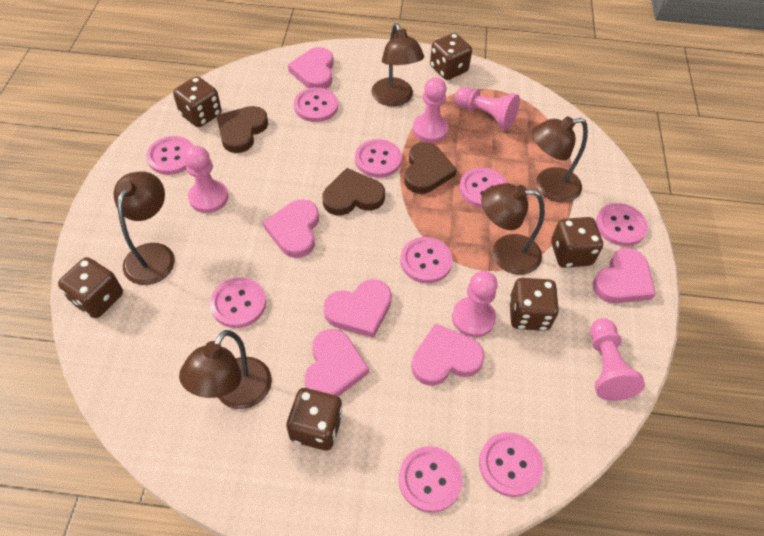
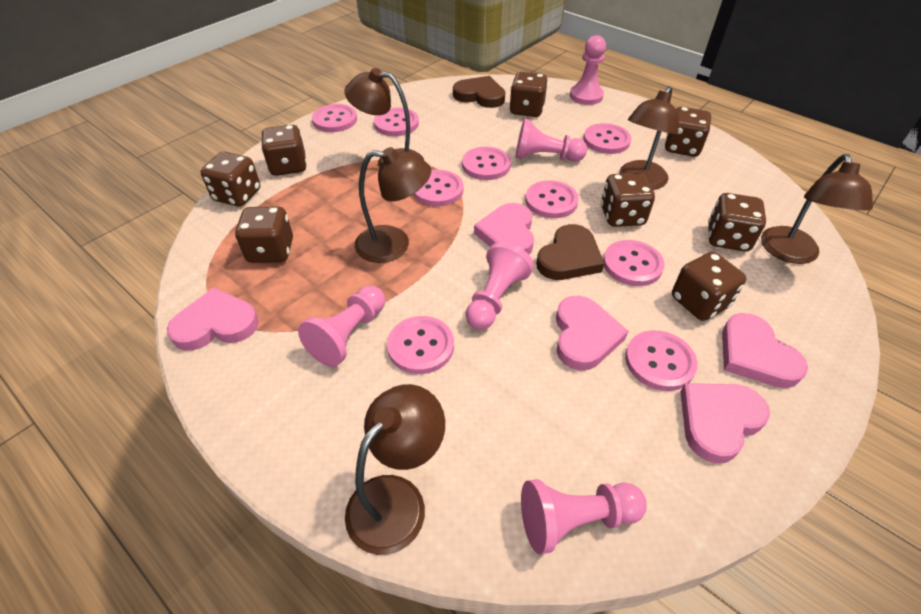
brown dice: 6 -> 8
brown heart: 3 -> 2
pink heart: 6 -> 5

